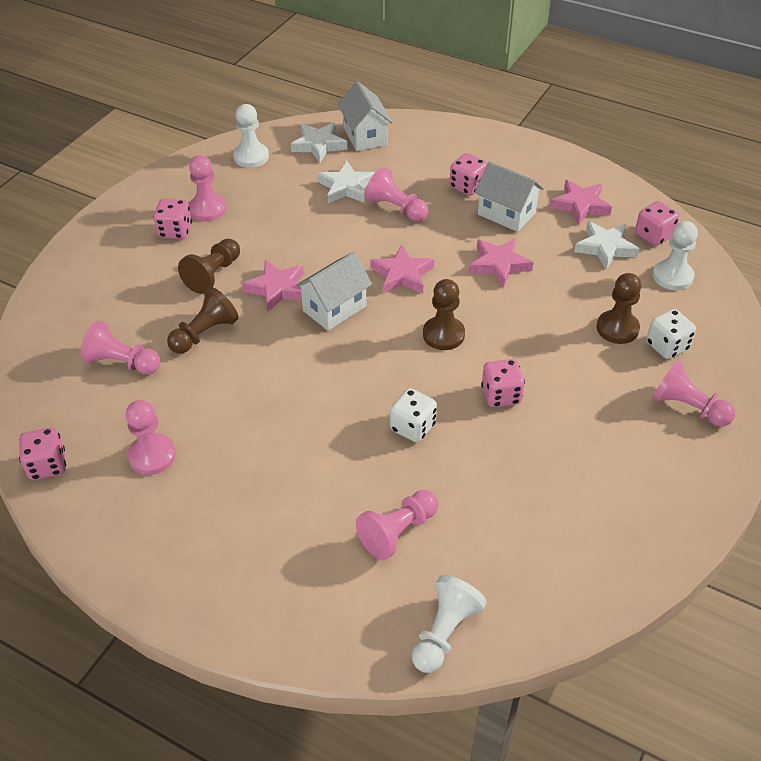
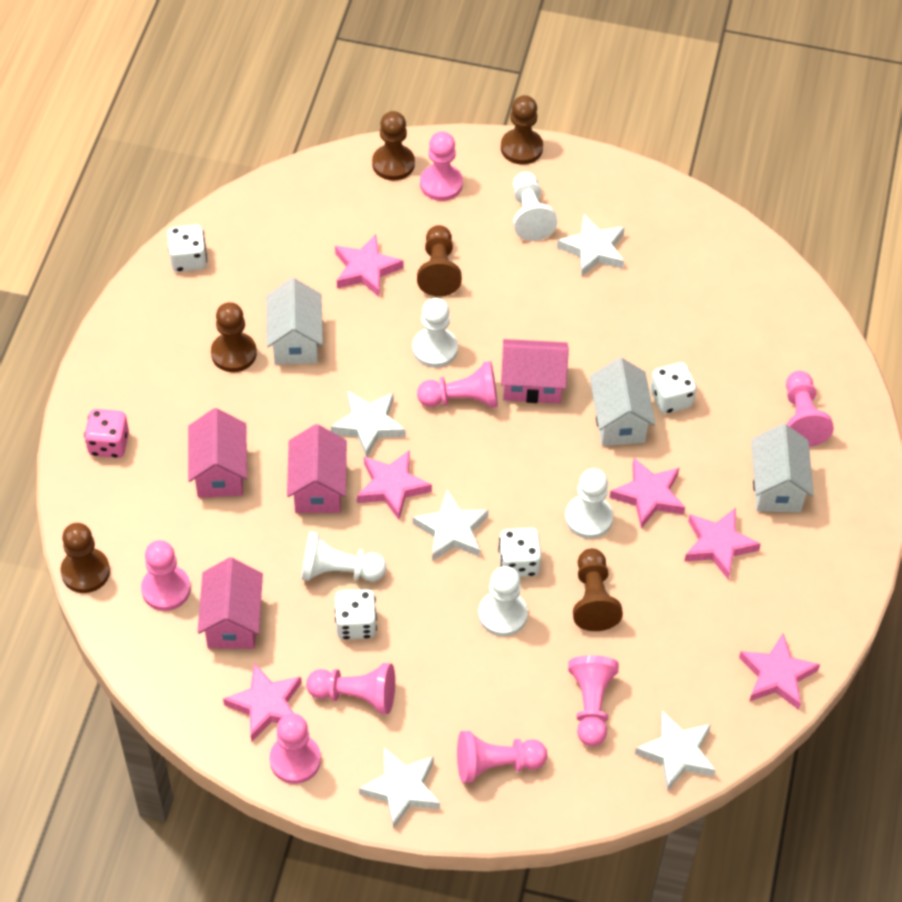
brown pawn: 4 -> 6
pink dice: 5 -> 1
pink house: 0 -> 4
pink pawn: 6 -> 8
pink star: 4 -> 6
white dice: 2 -> 4
white pawn: 3 -> 5
white star: 3 -> 5

